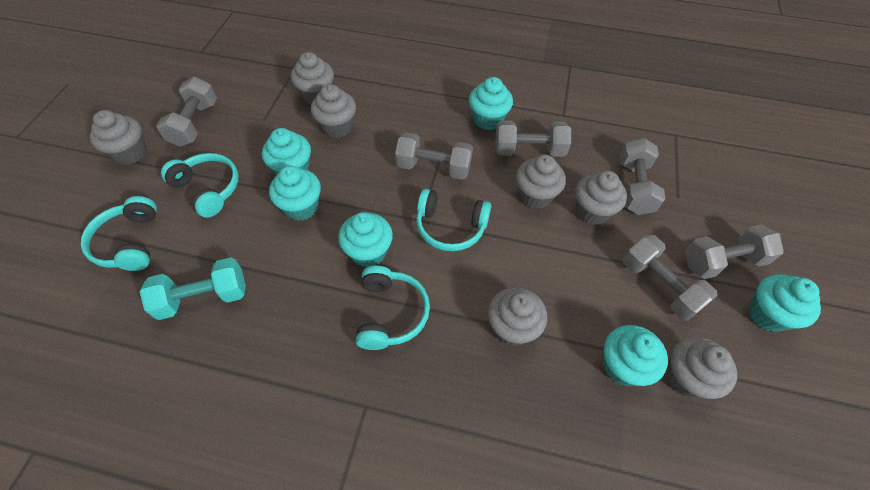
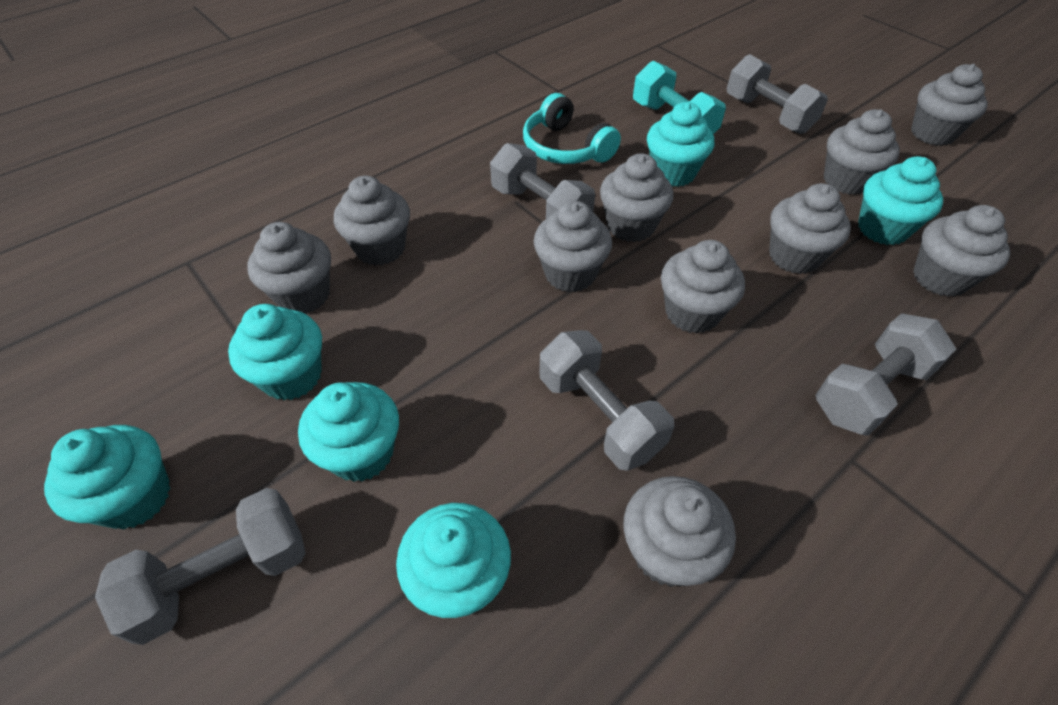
grey cupcake: 7 -> 10
grey dumbbell: 6 -> 5
turquoise headphones: 4 -> 1

